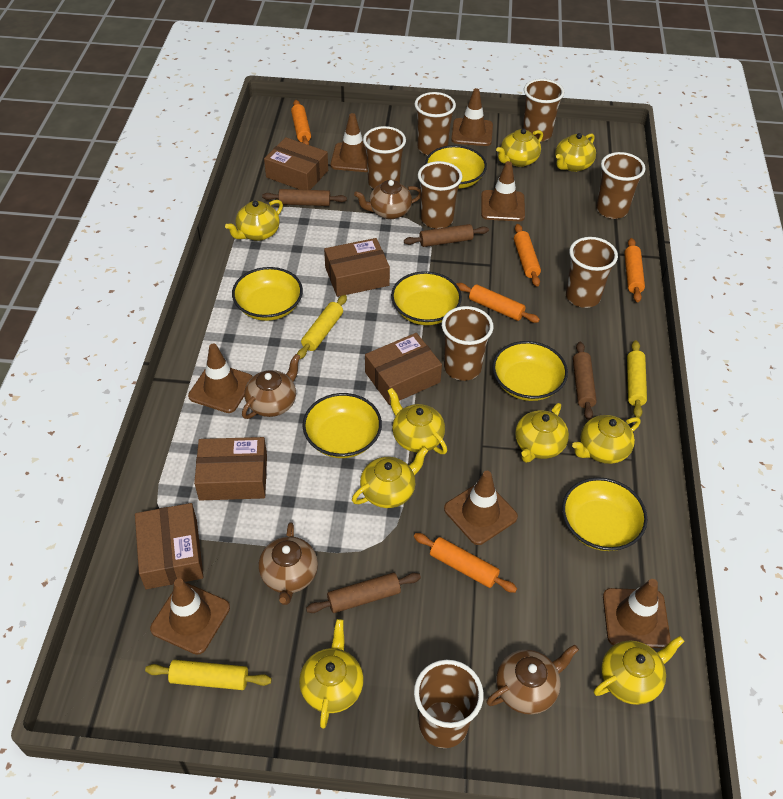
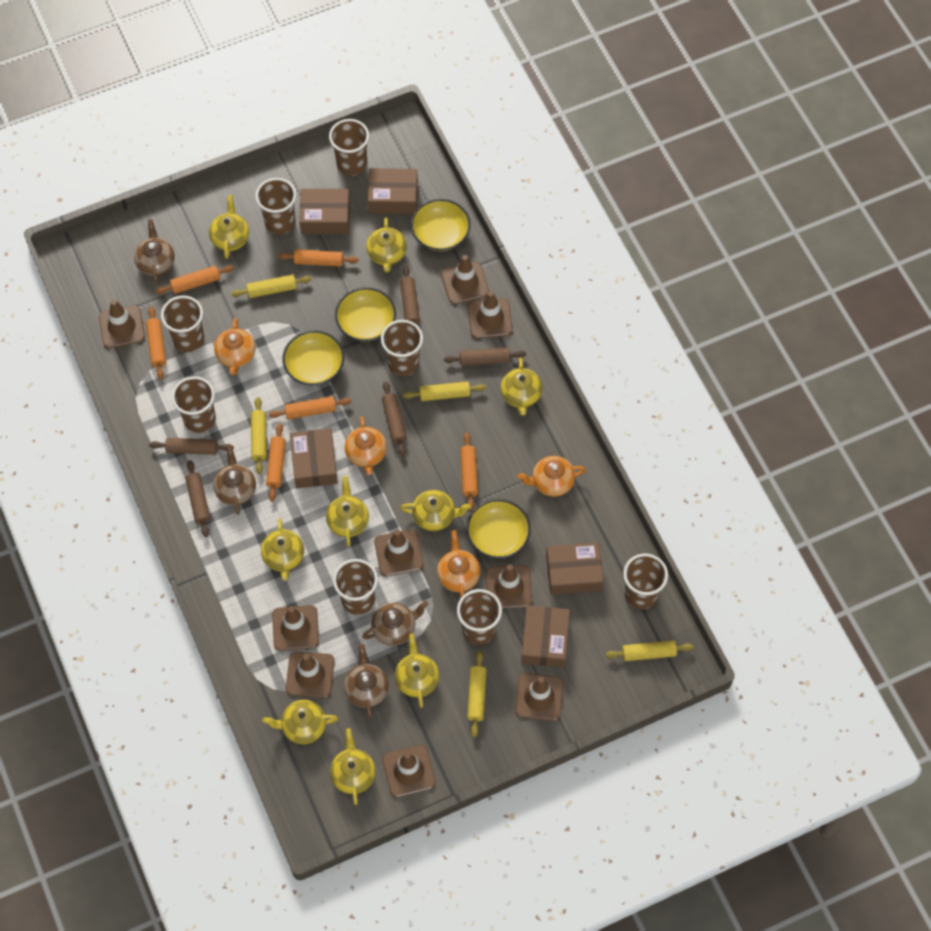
brown rolling pin: 4 -> 5
brown traffic cone: 7 -> 9
orange rolling pin: 5 -> 6
orange teapot: 0 -> 4
yellow bowl: 6 -> 4
yellow rolling pin: 3 -> 5

